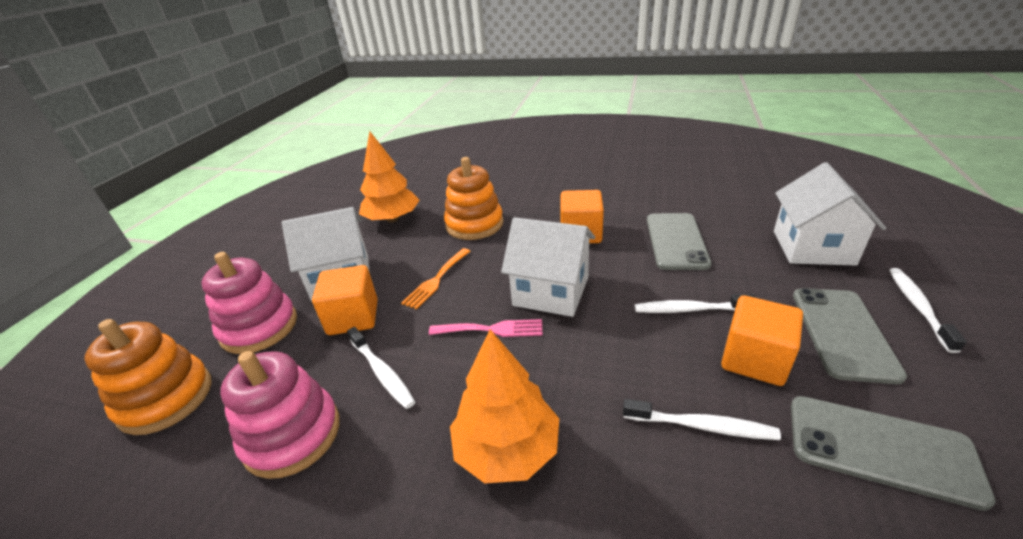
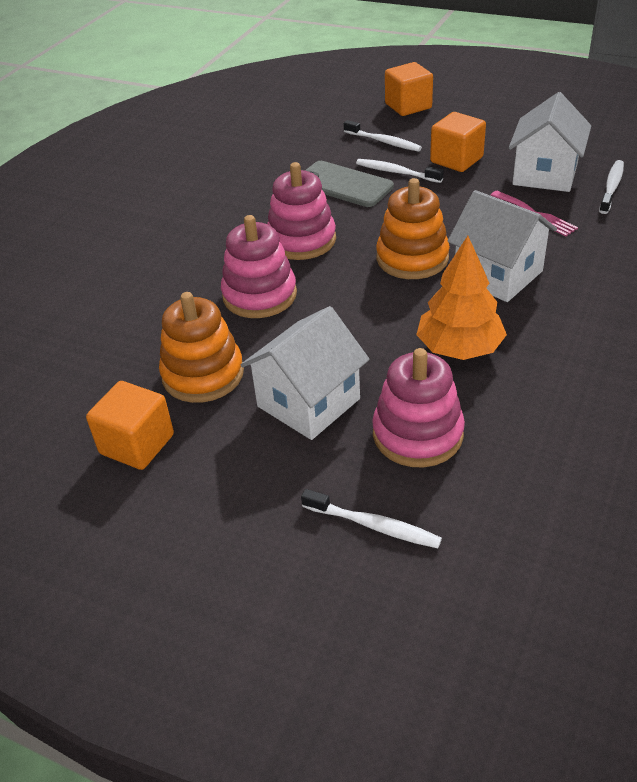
grey phone: 3 -> 1
orange fork: 1 -> 0
orange tree: 2 -> 1
pink stacking toy: 2 -> 3

